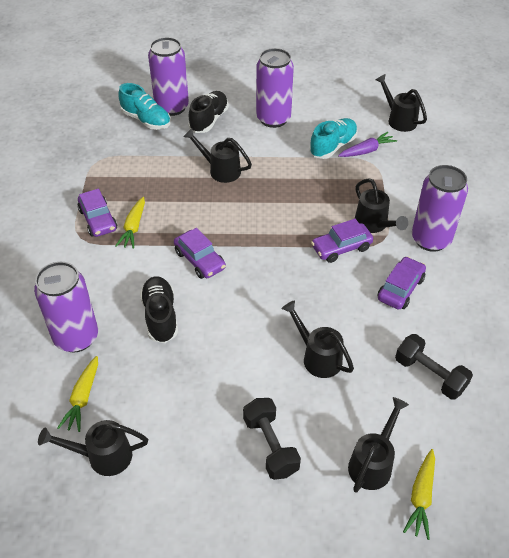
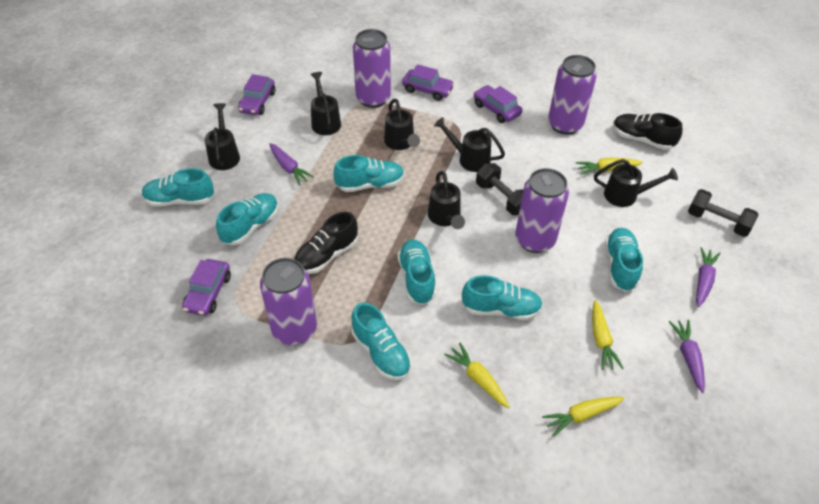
purple carrot: 1 -> 3
turquoise shoe: 2 -> 7
yellow carrot: 3 -> 4

